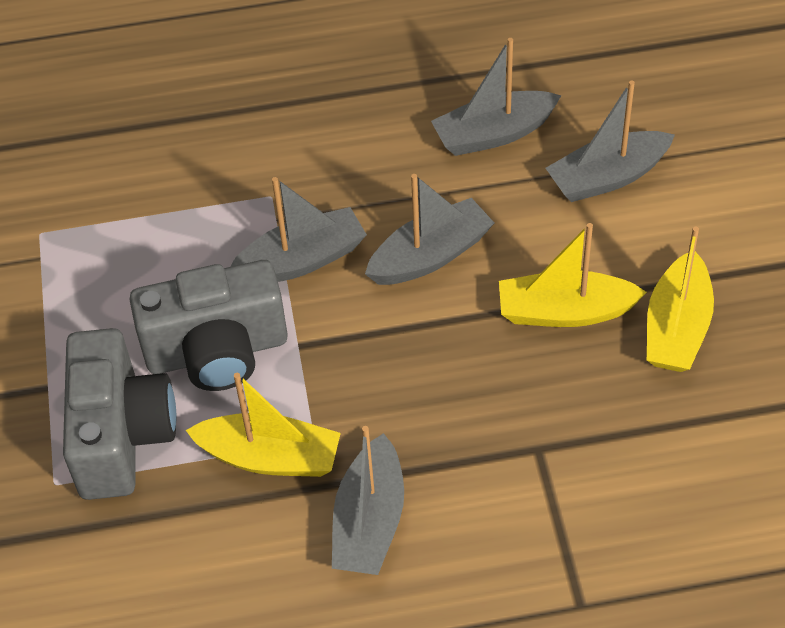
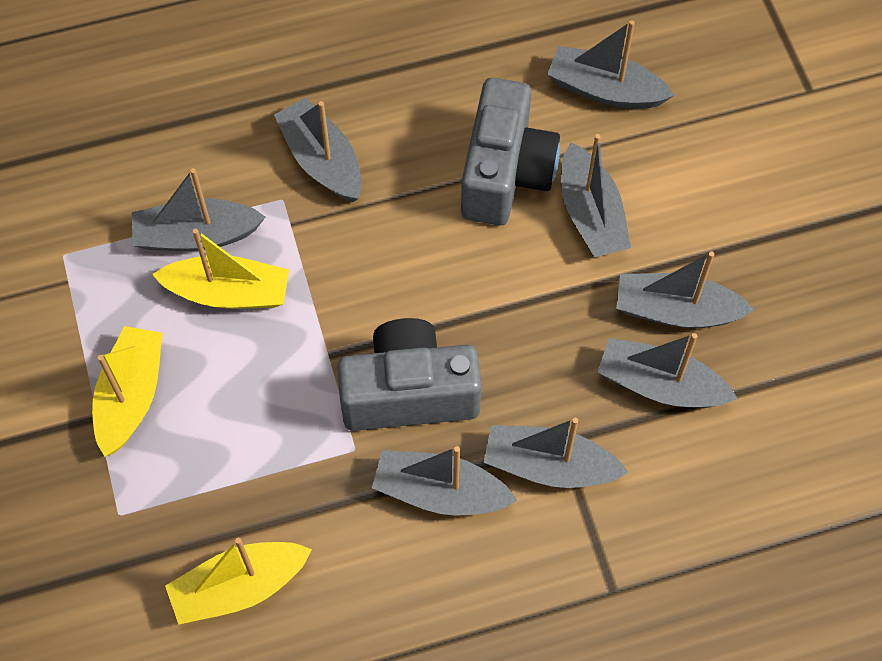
grey boat: 5 -> 8

